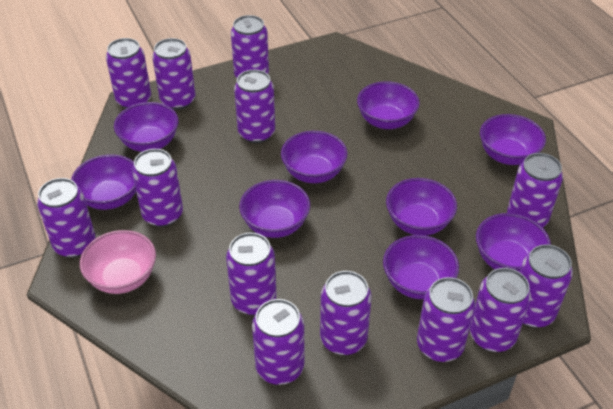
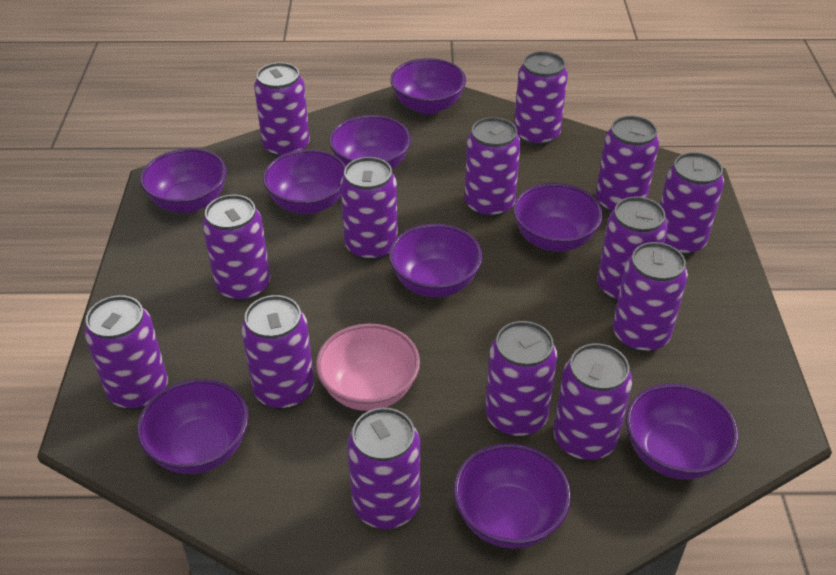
purple can: 13 -> 14

